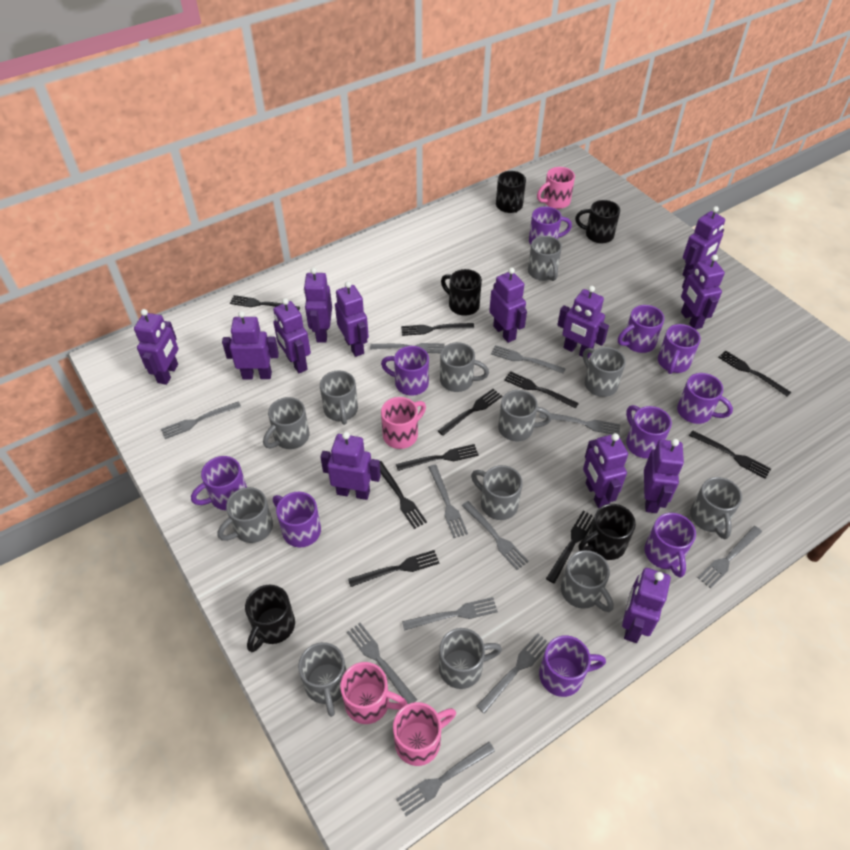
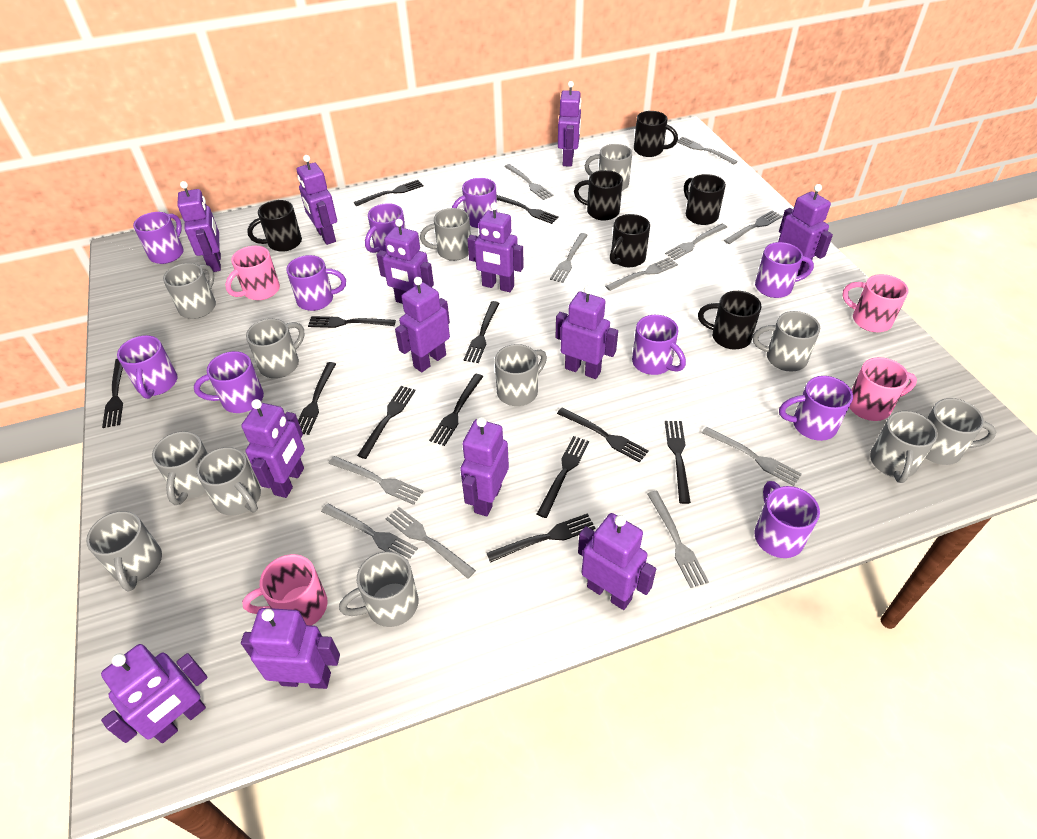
black fork: 10 -> 12
black mug: 5 -> 6

